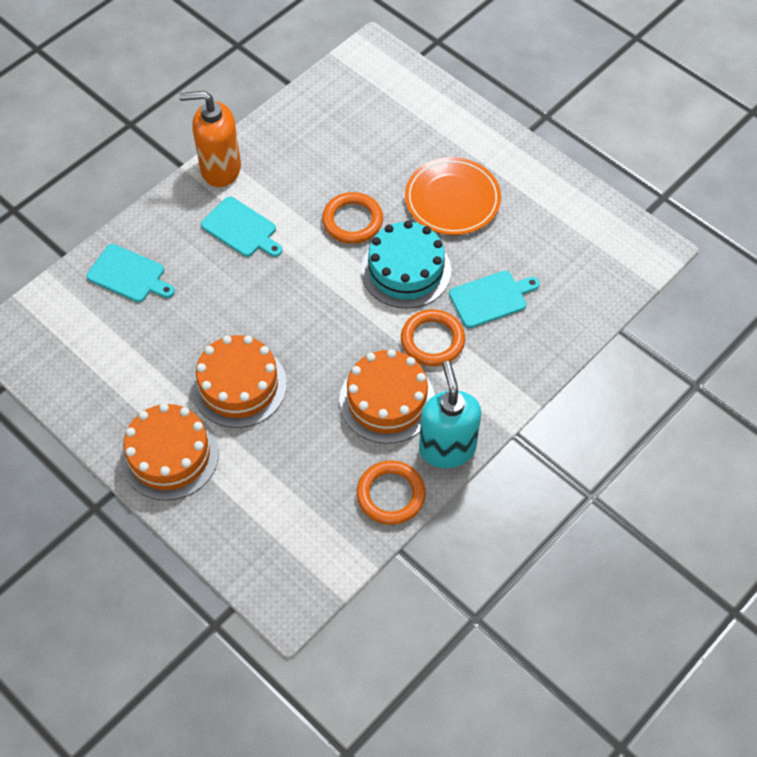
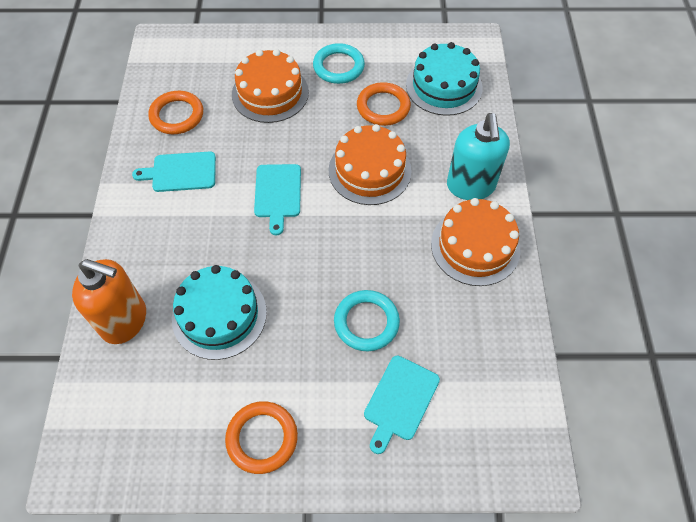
orange plate: 1 -> 0
turquoise cake: 1 -> 2
turquoise ring: 0 -> 2

